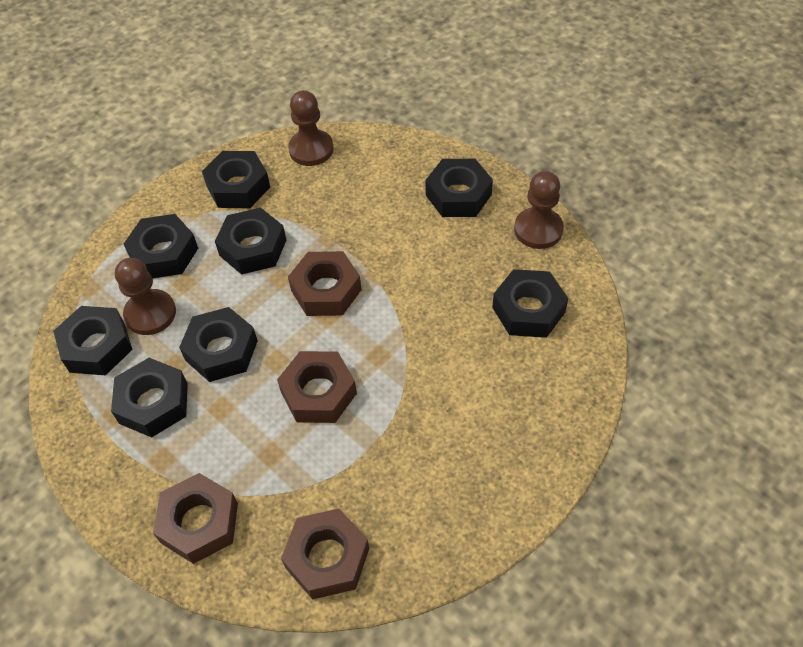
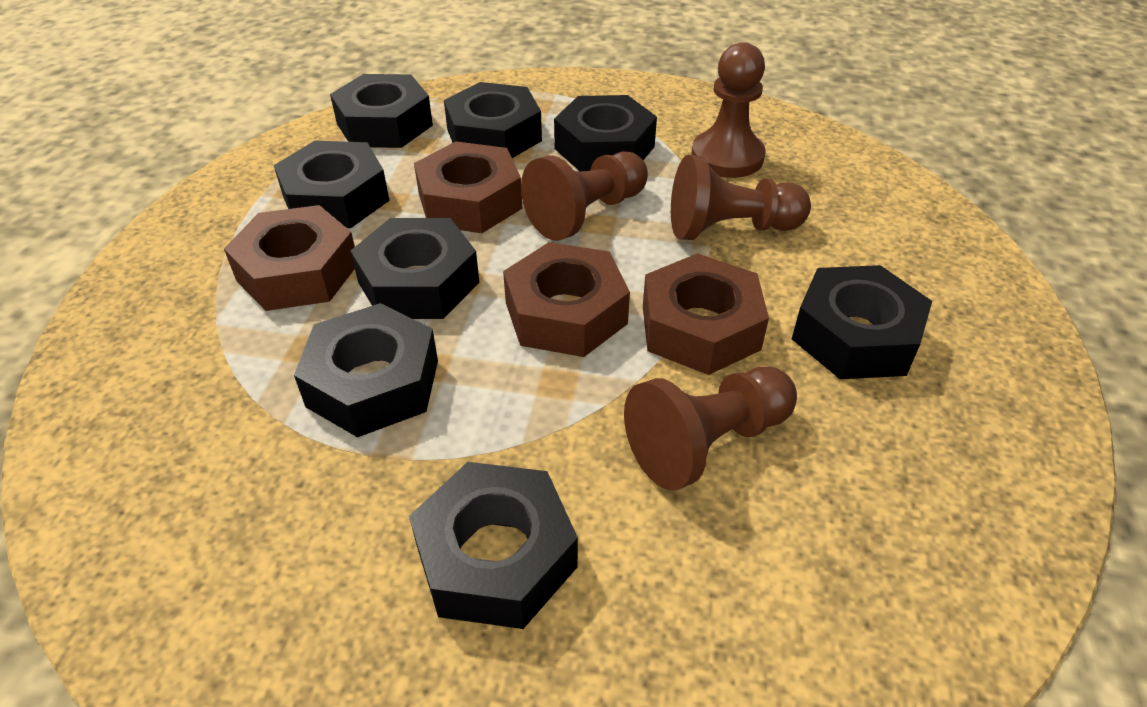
brown pawn: 3 -> 4

